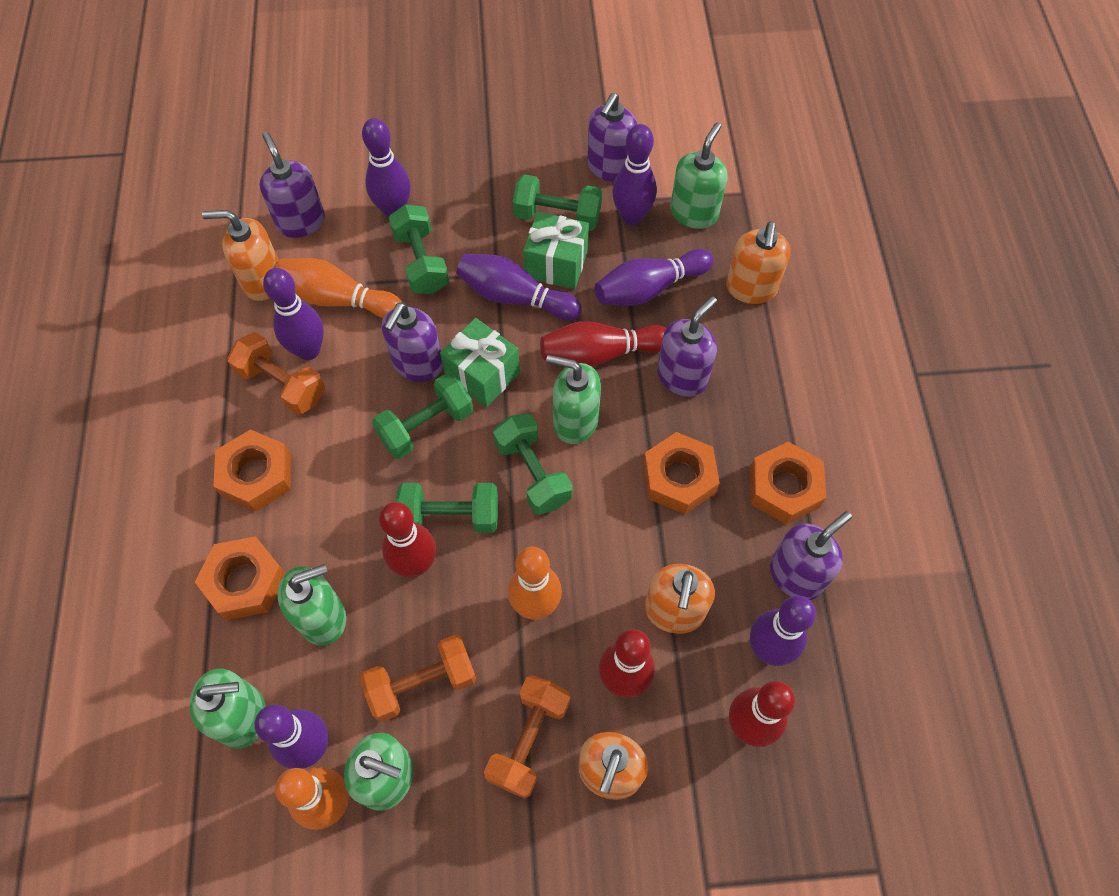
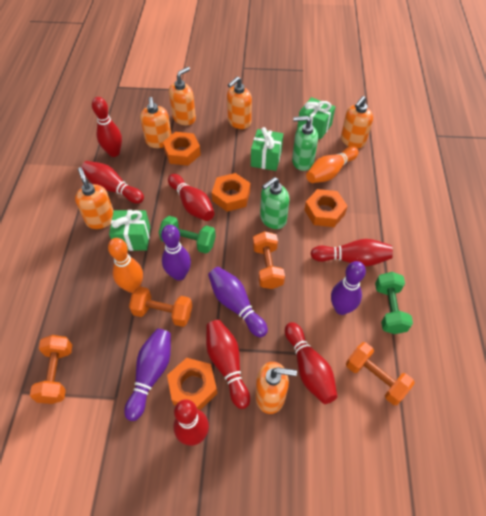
green dumbbell: 5 -> 2
green gift: 2 -> 3
green soap dispenser: 5 -> 2
orange bowling pin: 3 -> 2
orange dumbbell: 3 -> 4
orange soap dispenser: 4 -> 6
purple bowling pin: 7 -> 4
purple soap dispenser: 5 -> 0
red bowling pin: 4 -> 7

